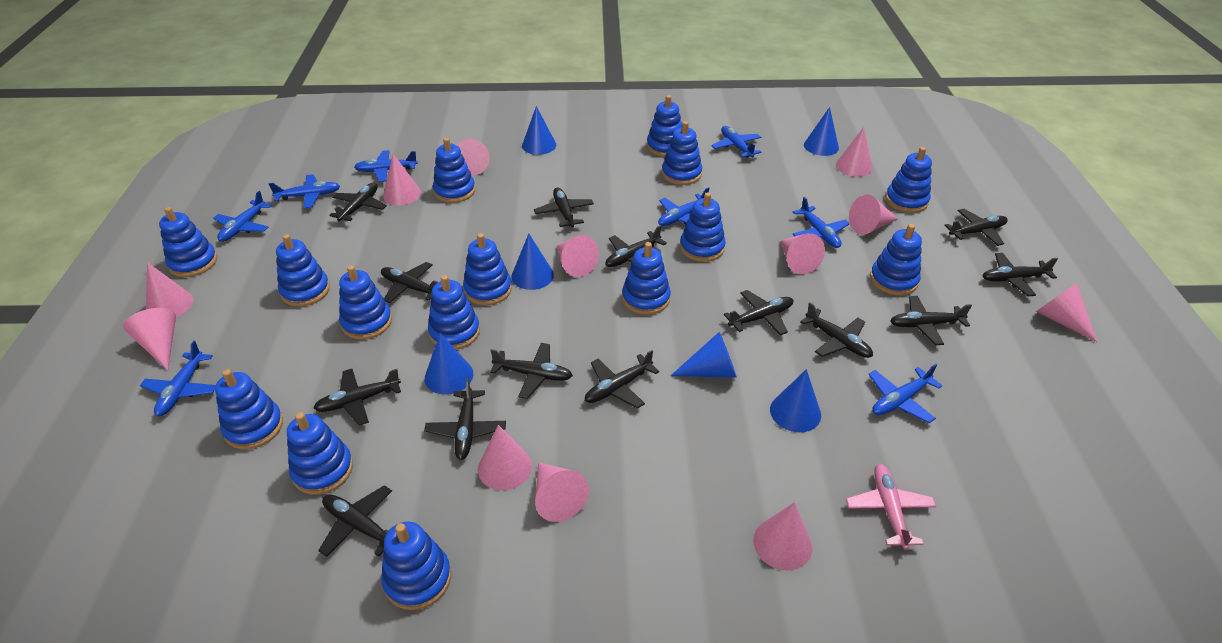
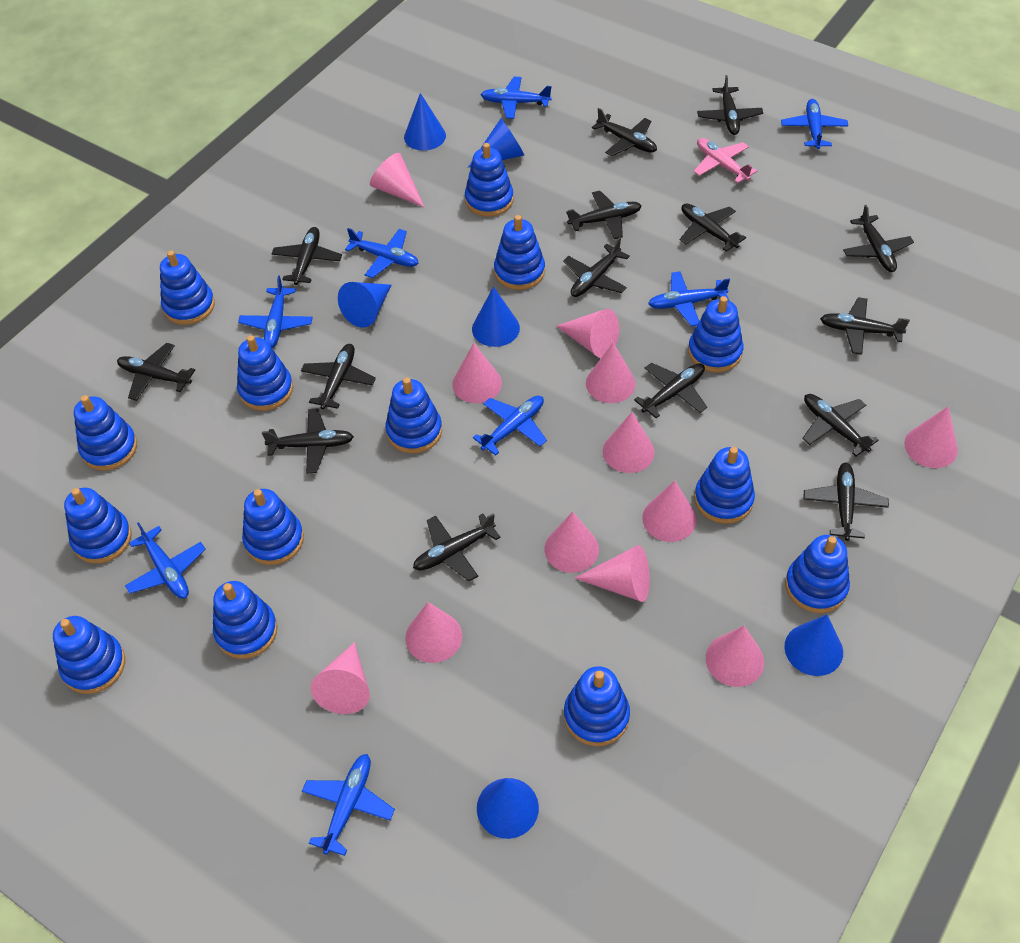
black plane: 14 -> 15
blue stacking toy: 15 -> 14

